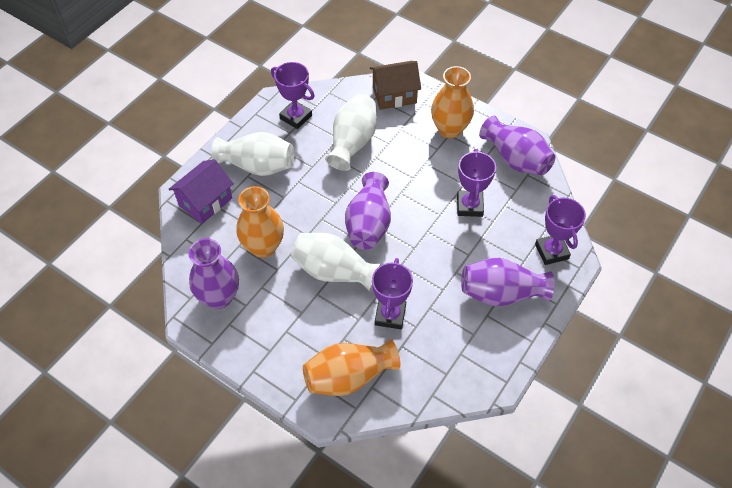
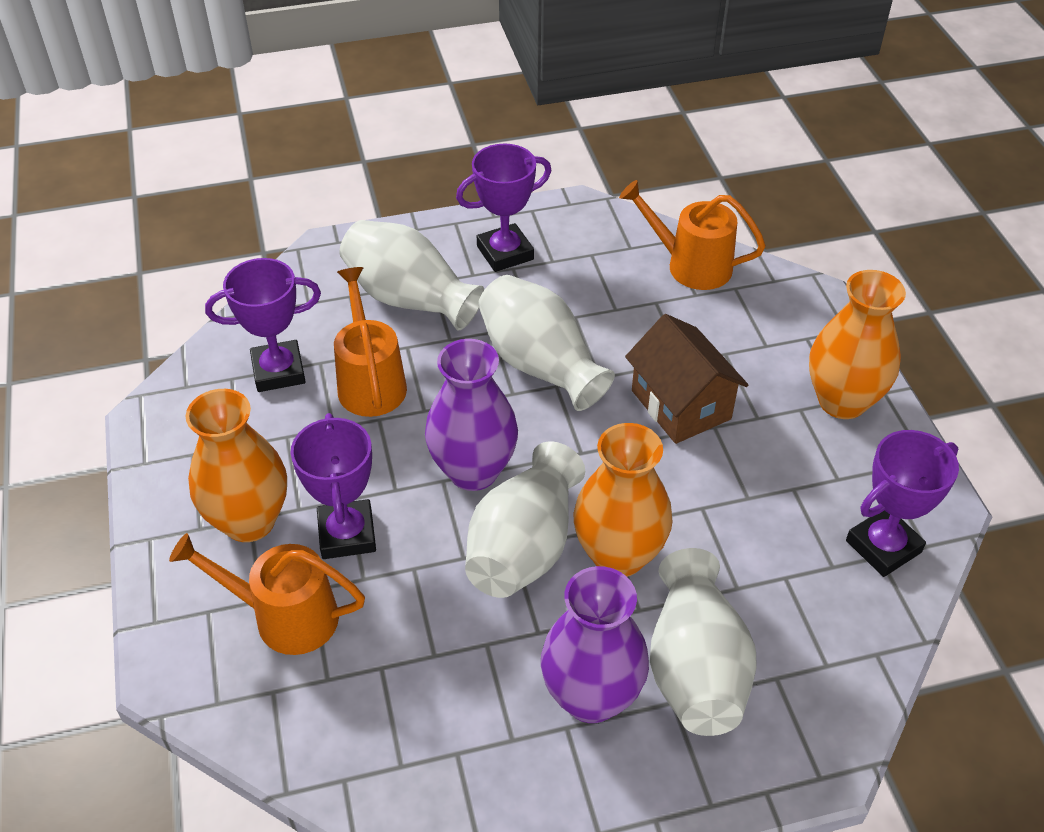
orange watering can: 0 -> 3
purple house: 1 -> 0
purple vase: 4 -> 2
white vase: 3 -> 4

